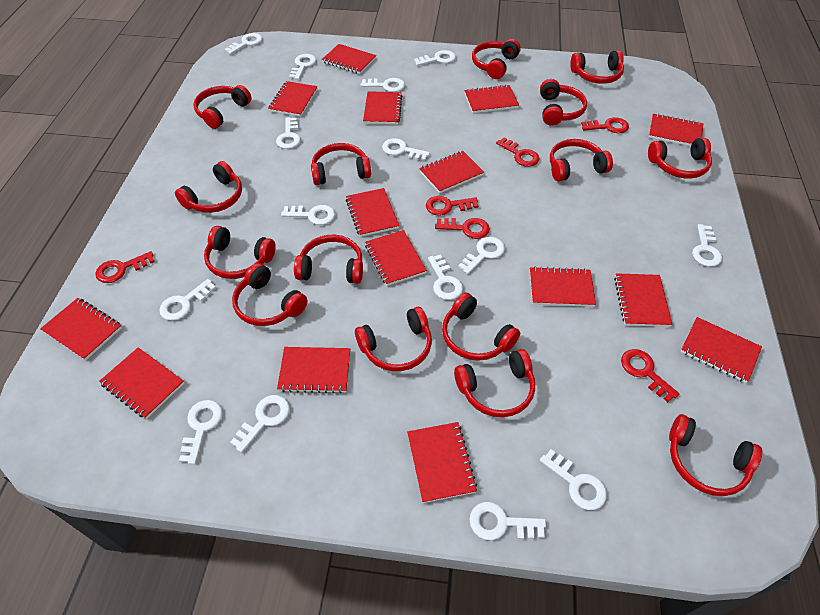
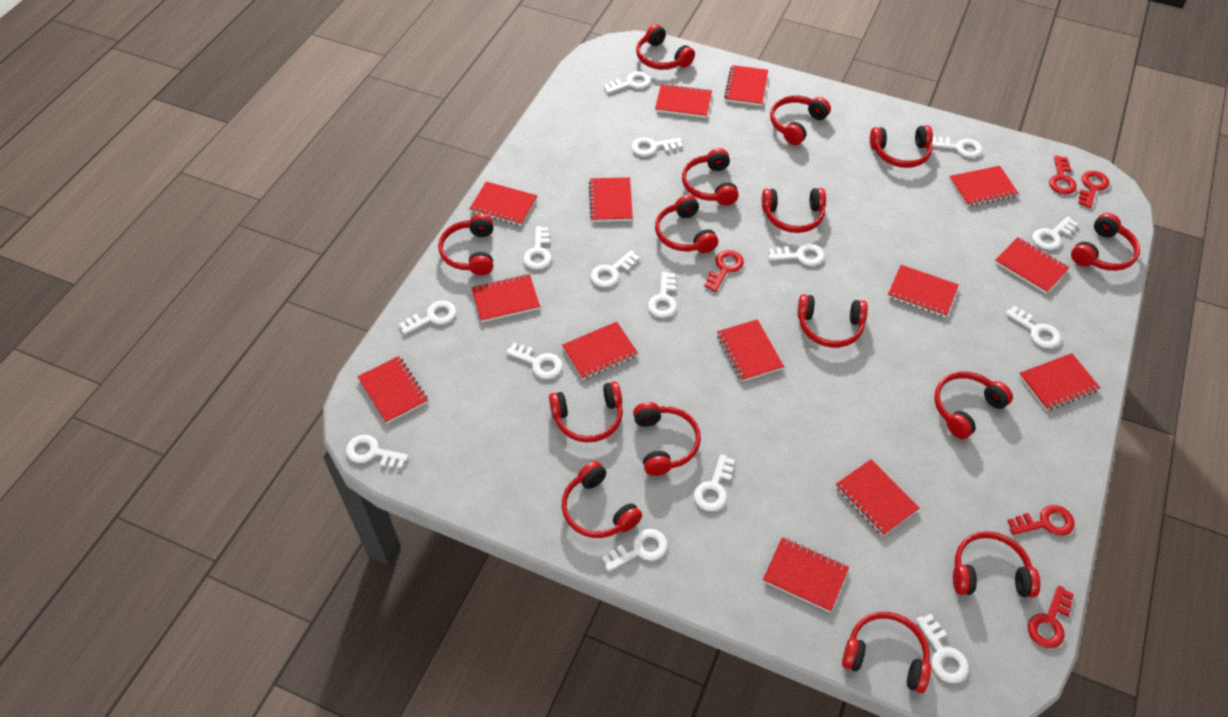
red key: 6 -> 5
red notebook: 15 -> 14

